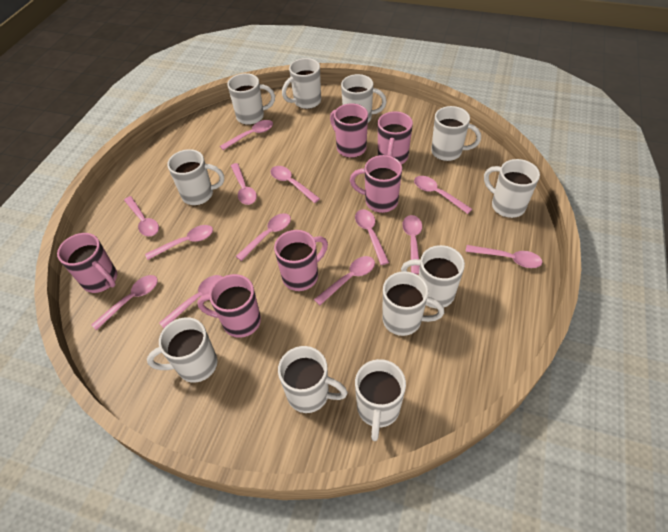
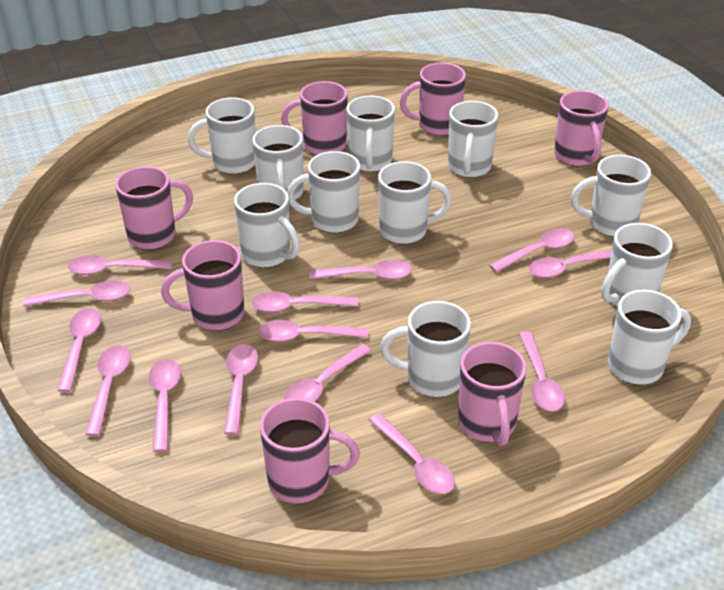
pink mug: 6 -> 7
pink spoon: 13 -> 14

